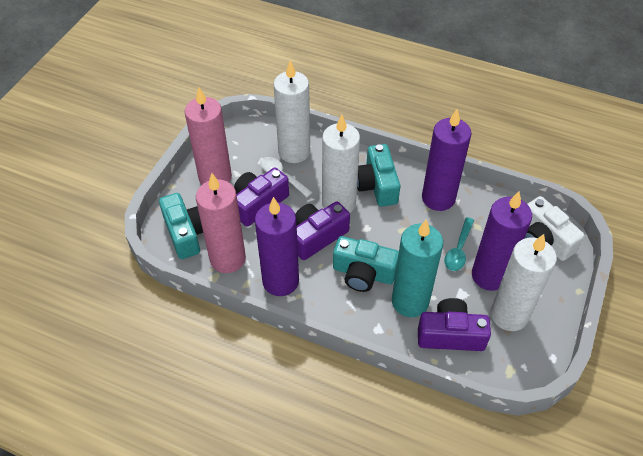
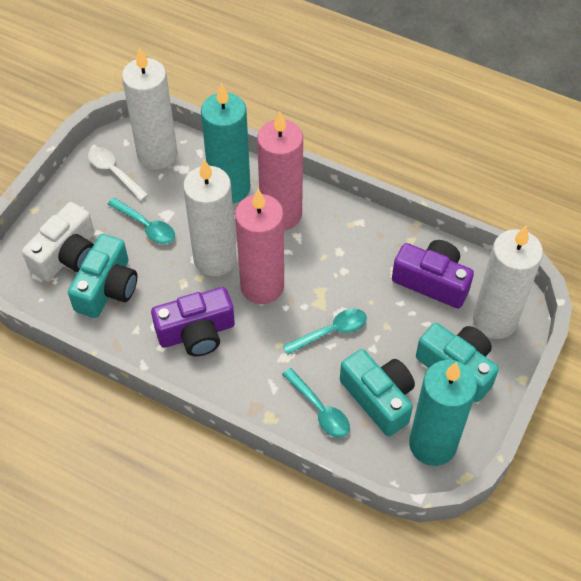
purple camera: 3 -> 2
purple candle: 3 -> 0
turquoise candle: 1 -> 2
turquoise spoon: 1 -> 3

